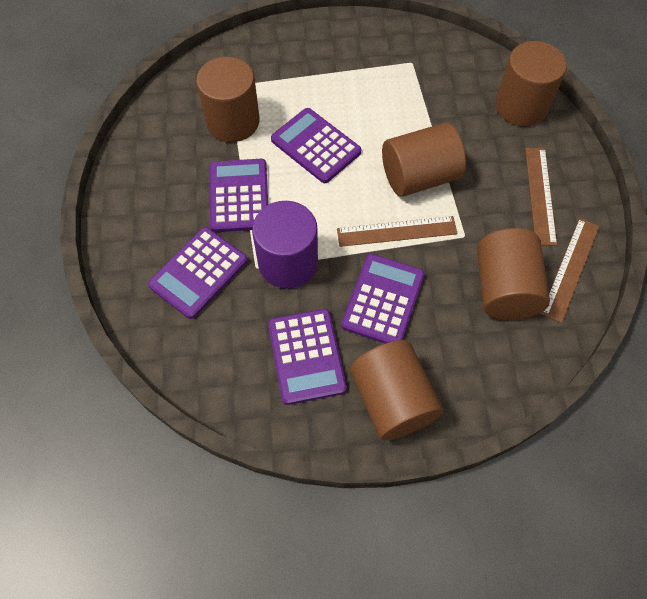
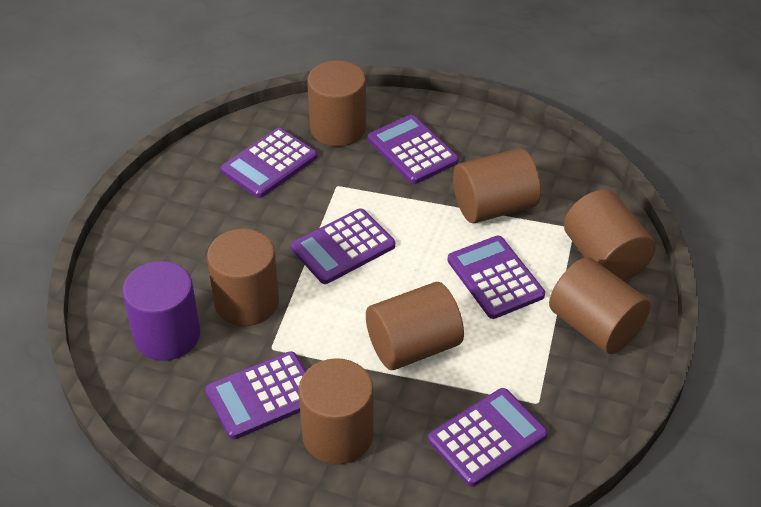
brown cylinder: 5 -> 7
brown ruler: 3 -> 0
purple calculator: 5 -> 6

